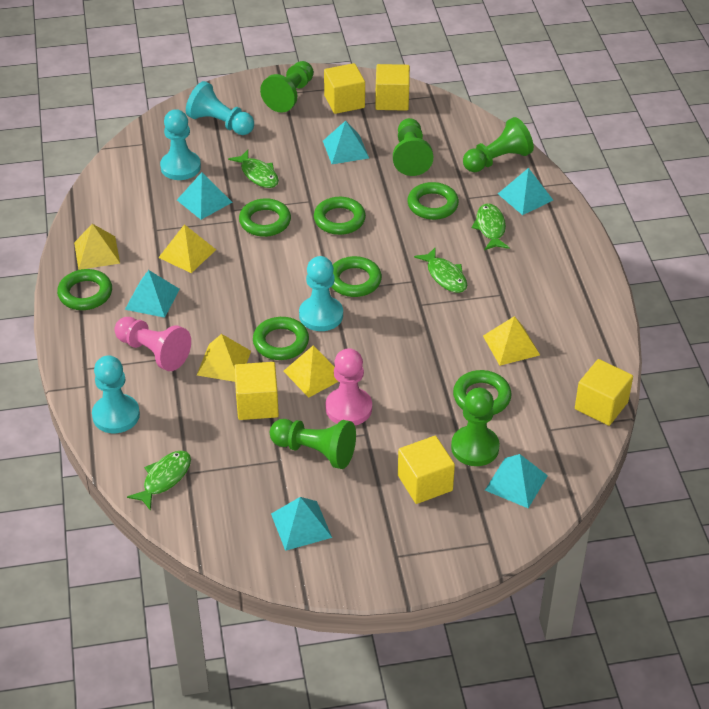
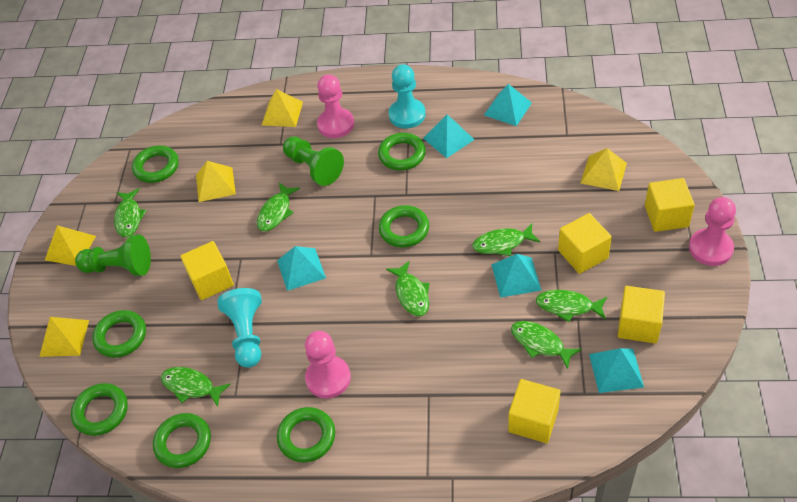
green fish: 4 -> 7
green pawn: 5 -> 2
pink pawn: 2 -> 3
turquoise pawn: 4 -> 2
turquoise pyramid: 6 -> 5

